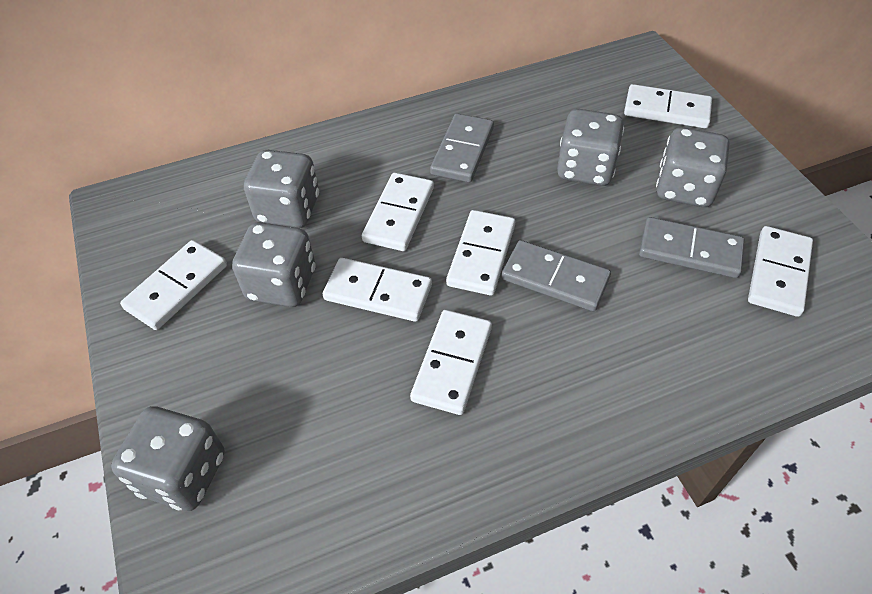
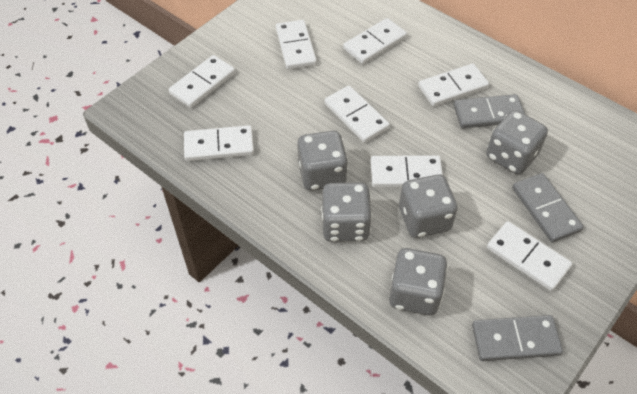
white domino: 7 -> 8

